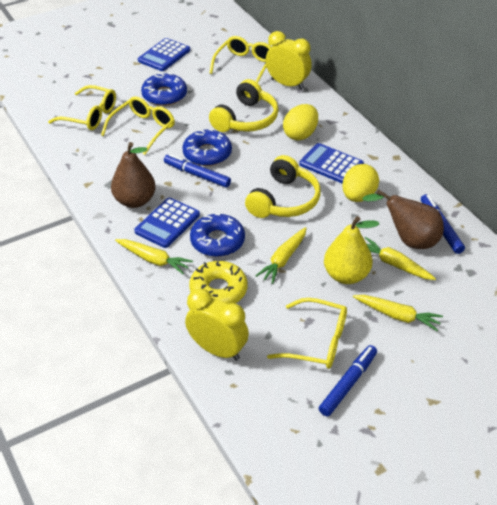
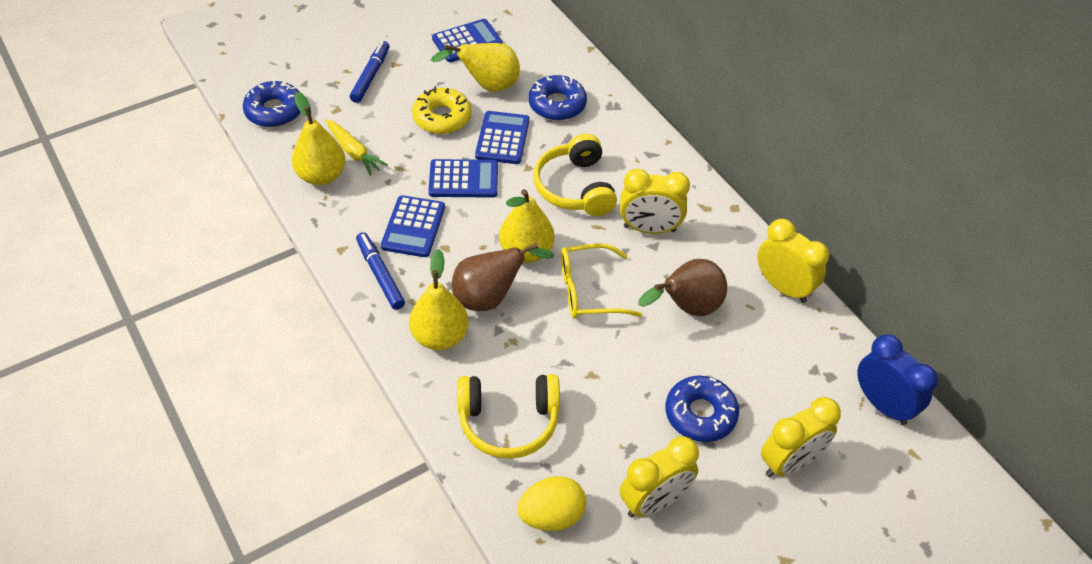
blue calculator: 3 -> 4
blue clock: 0 -> 1
blue marker: 3 -> 2
yellow carrot: 4 -> 1
yellow clock: 2 -> 4
yellow egg: 2 -> 1
yellow glasses: 4 -> 1
yellow pear: 1 -> 4

